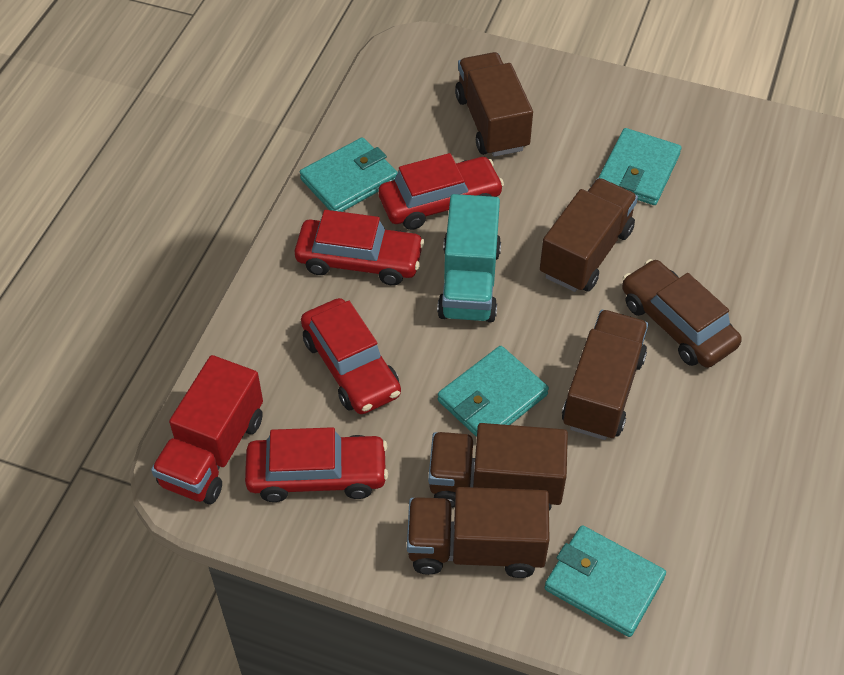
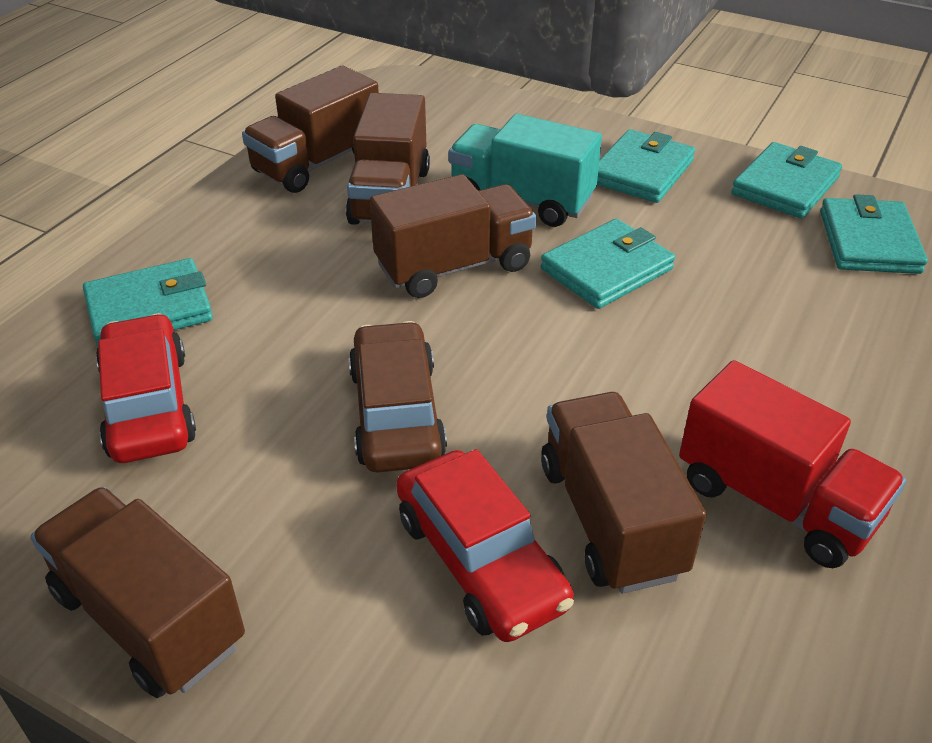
red car: 4 -> 2
turquoise wallet: 4 -> 5

